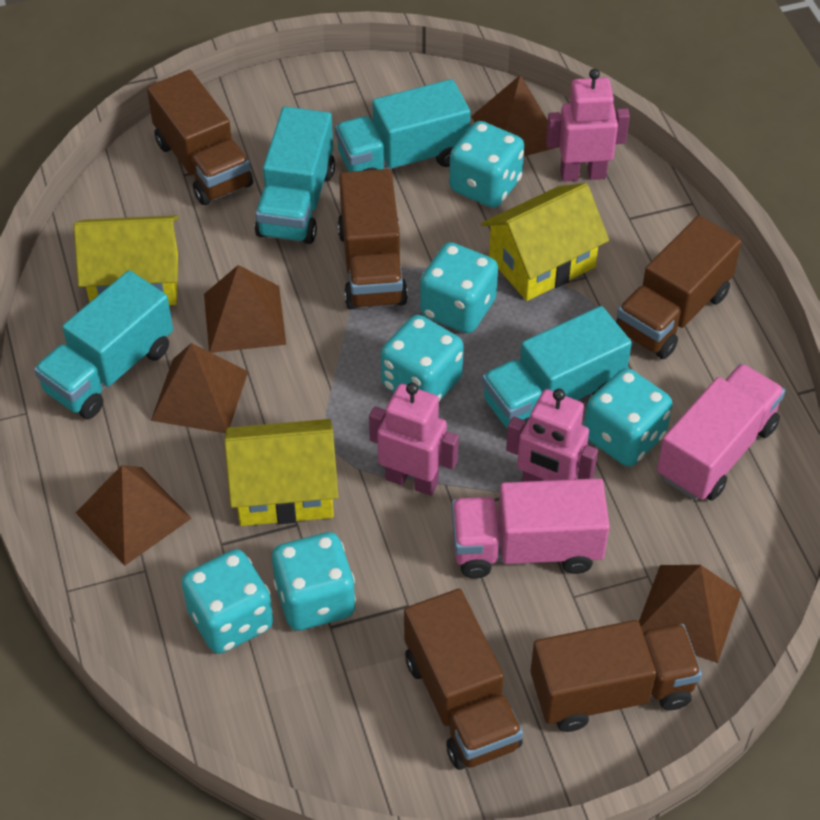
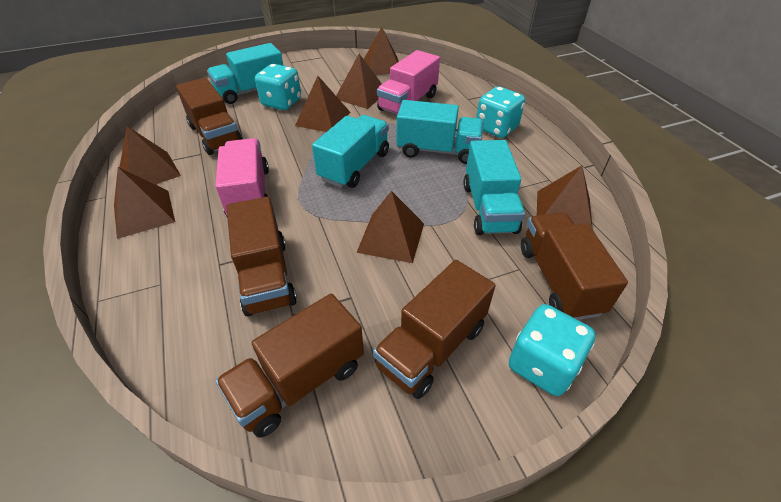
brown pyramid: 5 -> 7
pink robot: 3 -> 0
turquoise dice: 6 -> 3
yellow house: 3 -> 0

